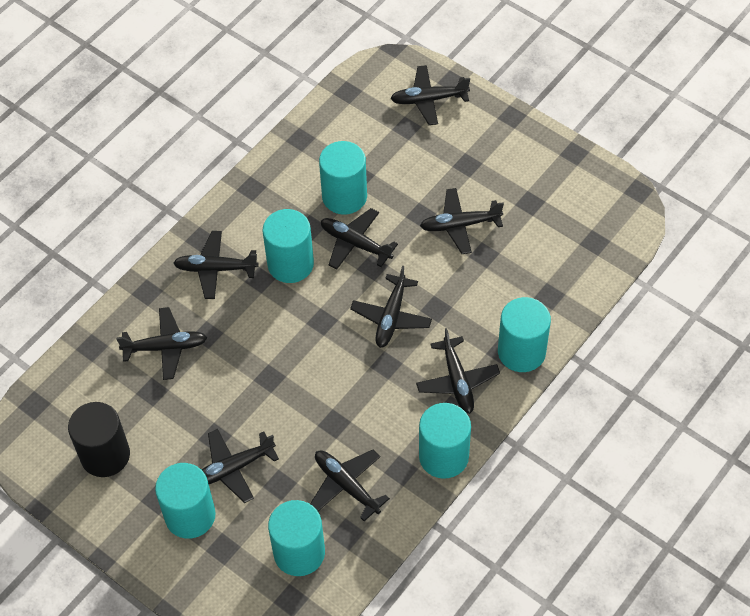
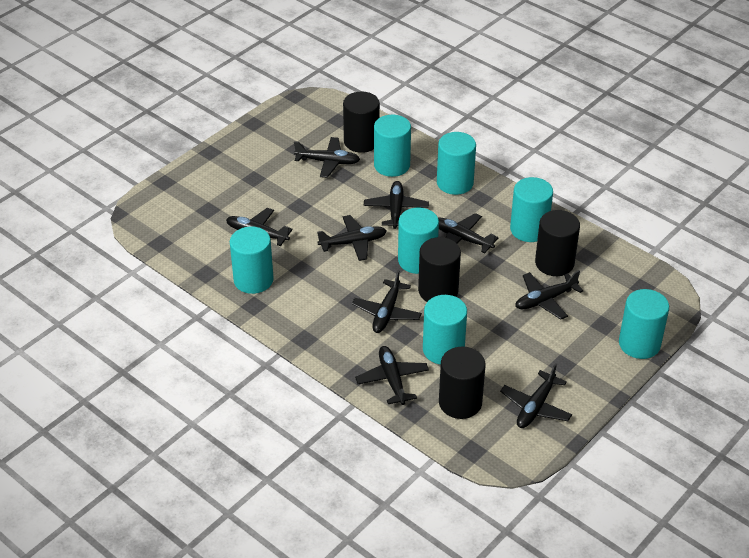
black cylinder: 1 -> 4
turquoise cylinder: 6 -> 7

